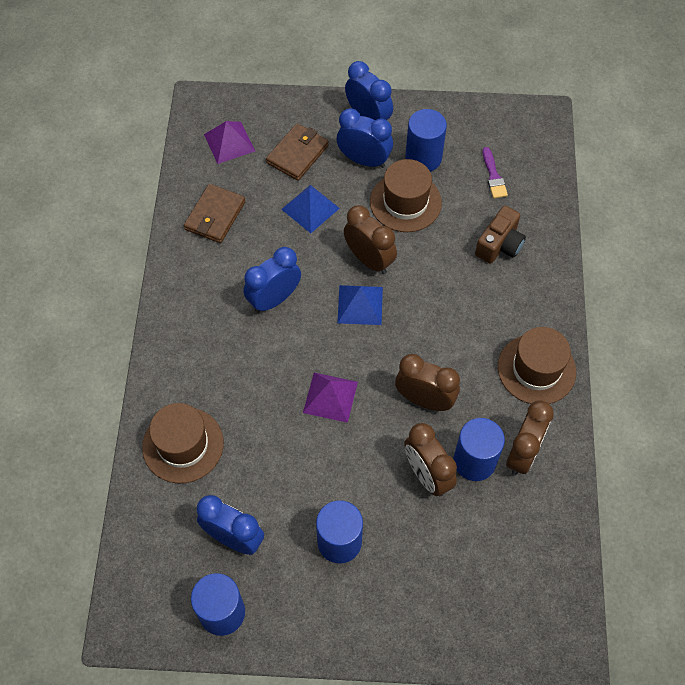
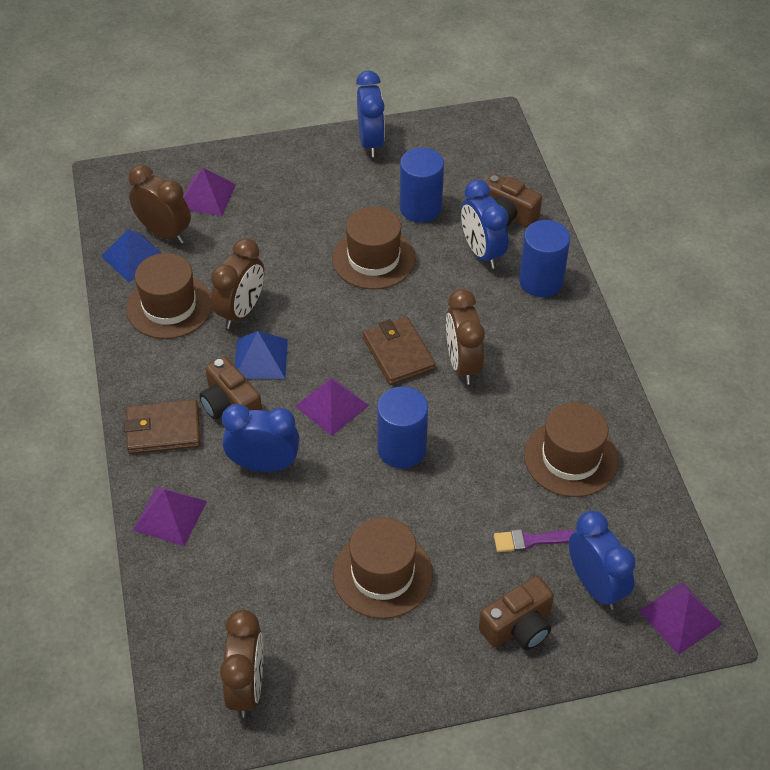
blue cylinder: 4 -> 3
brown camera: 1 -> 3
brown hat: 3 -> 4
purple pyramid: 2 -> 4

